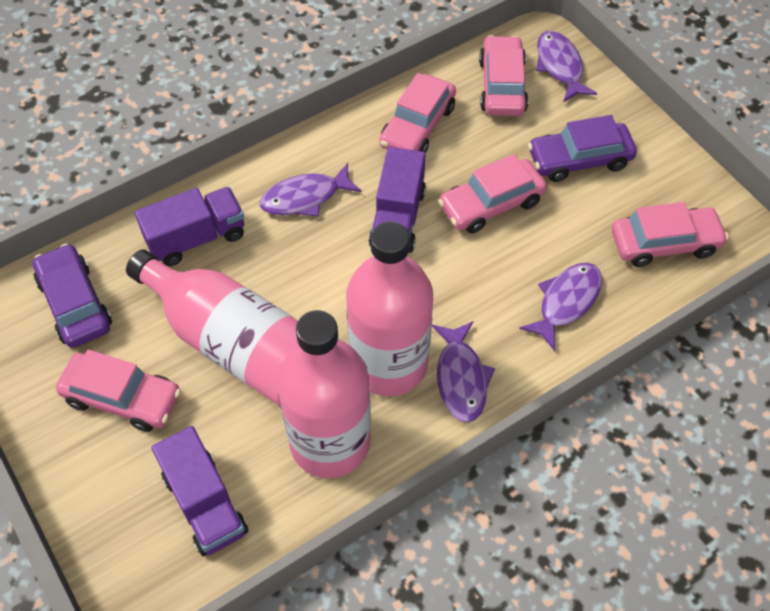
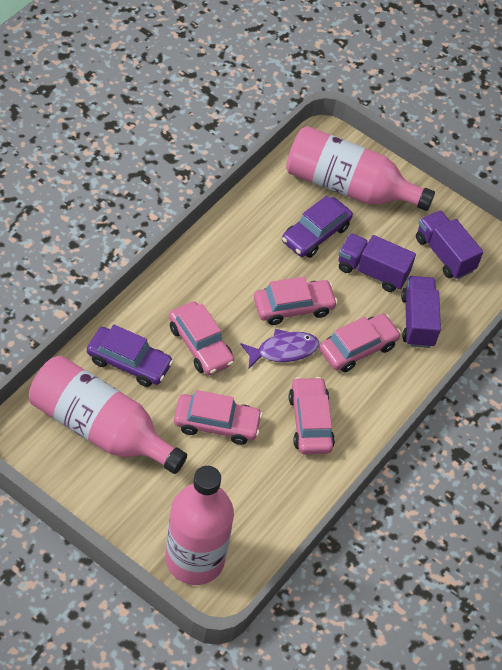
purple fish: 4 -> 1

